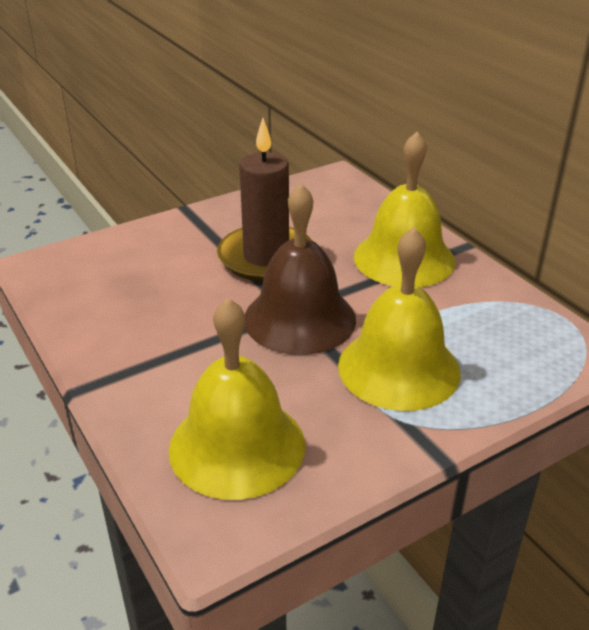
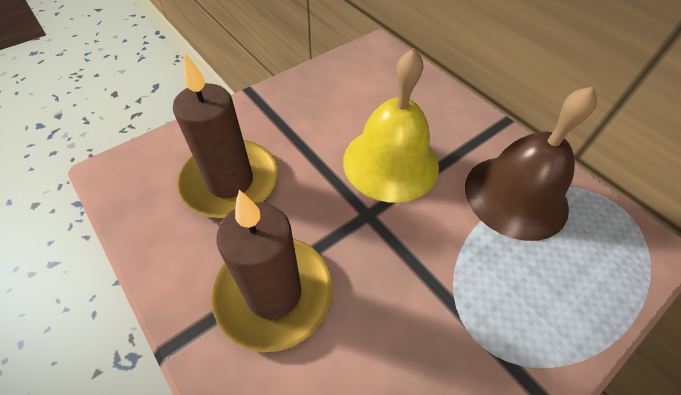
brown candle: 1 -> 2
yellow bell: 3 -> 1

